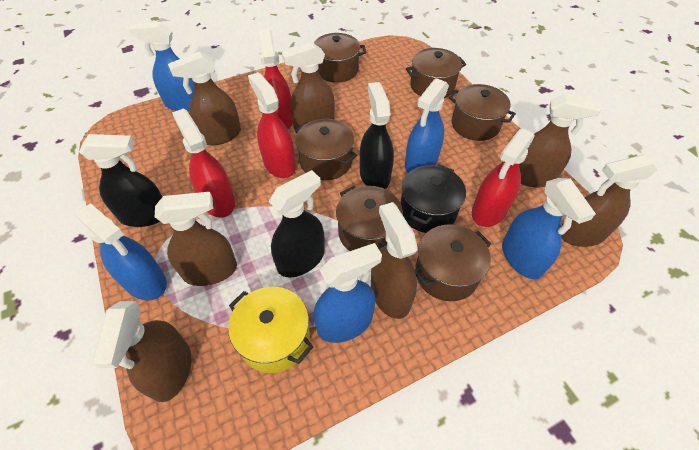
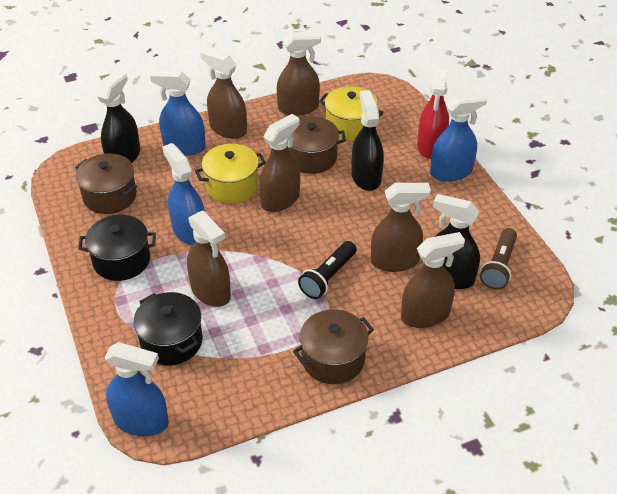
black flashlight: 0 -> 1
black pot: 1 -> 2
blue spray bottle: 5 -> 4
brown flashlight: 0 -> 1
brown pot: 6 -> 3
brown spray bottle: 7 -> 6
red spray bottle: 4 -> 1
yellow pot: 1 -> 2

